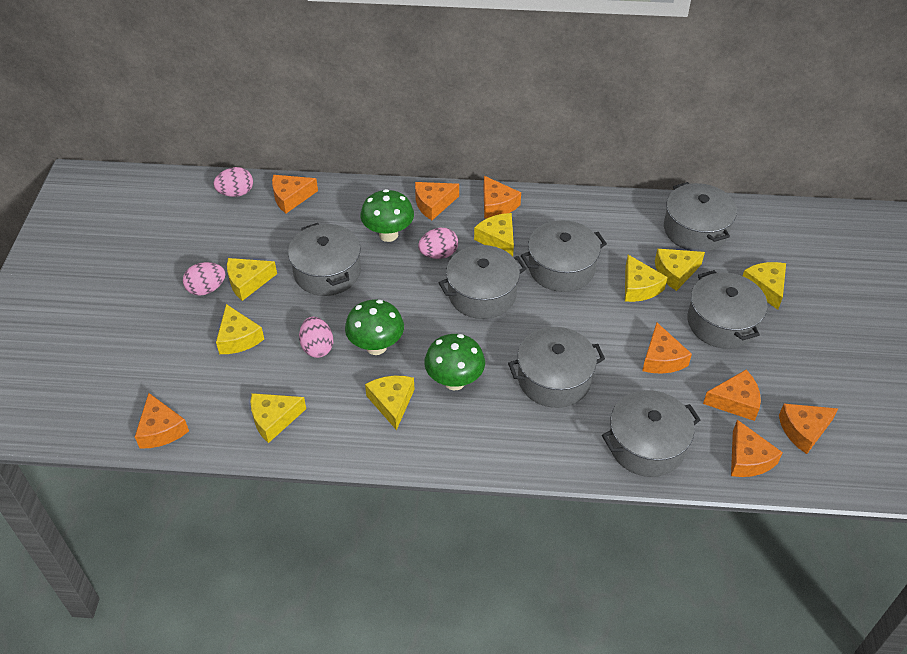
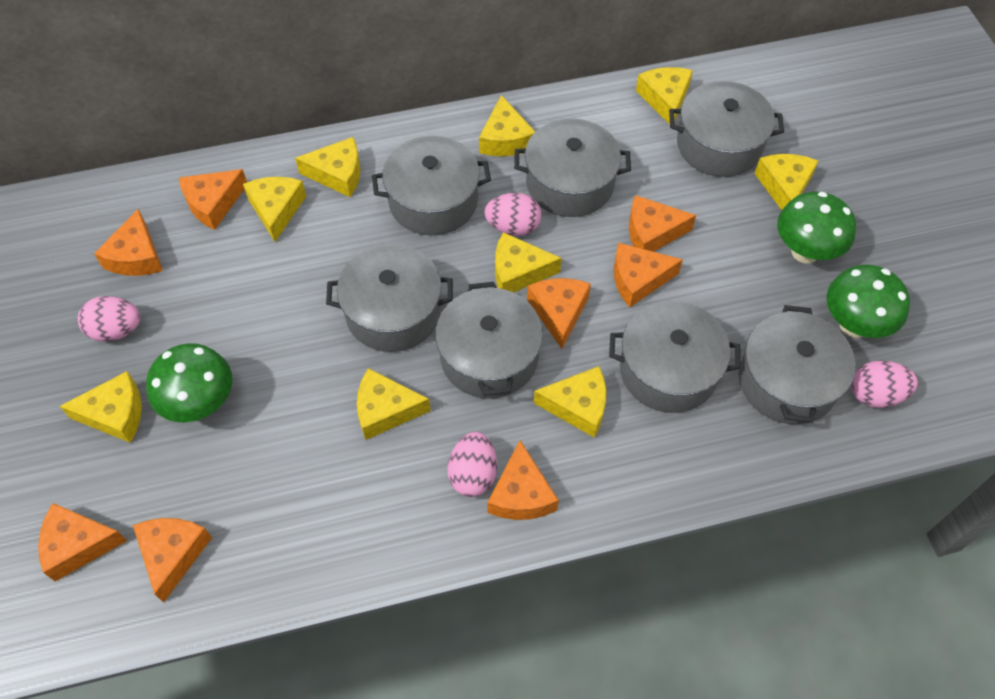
yellow cheese: 8 -> 9

